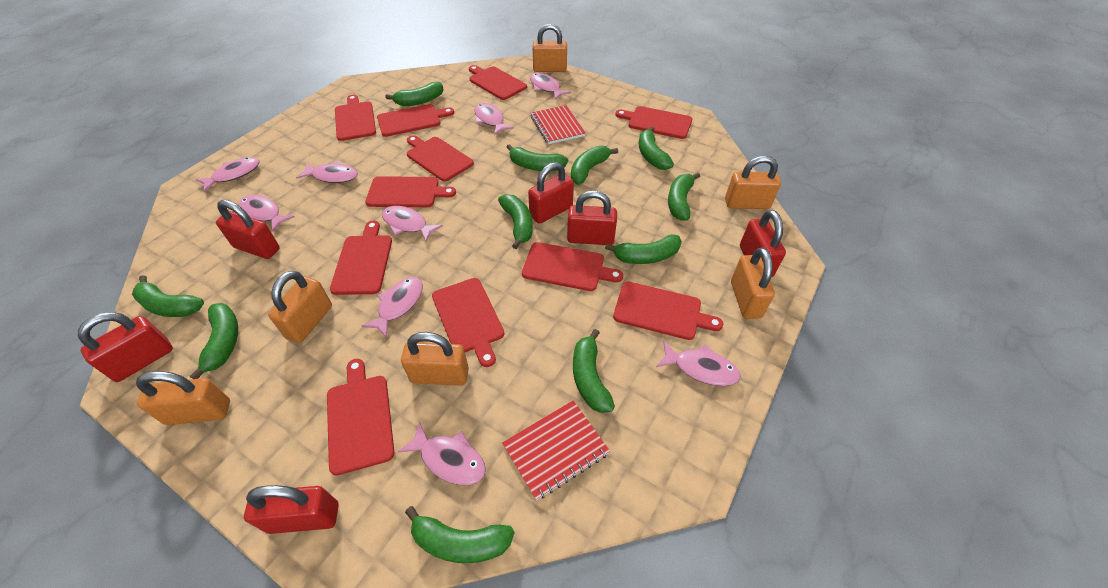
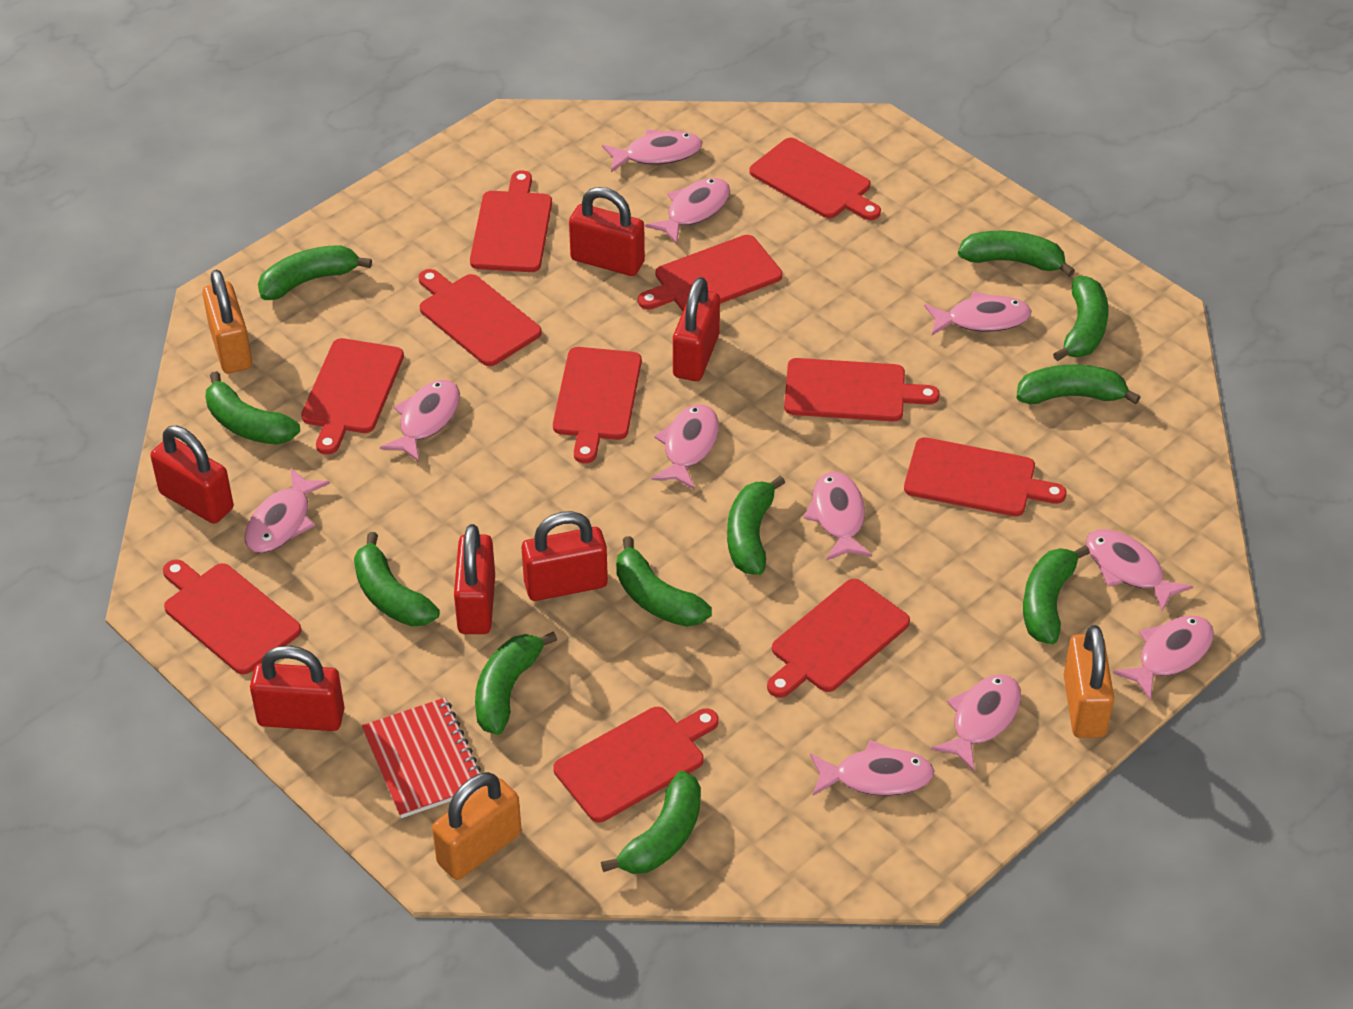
orange padlock: 6 -> 3
pink fish: 9 -> 11
red notebook: 2 -> 1

